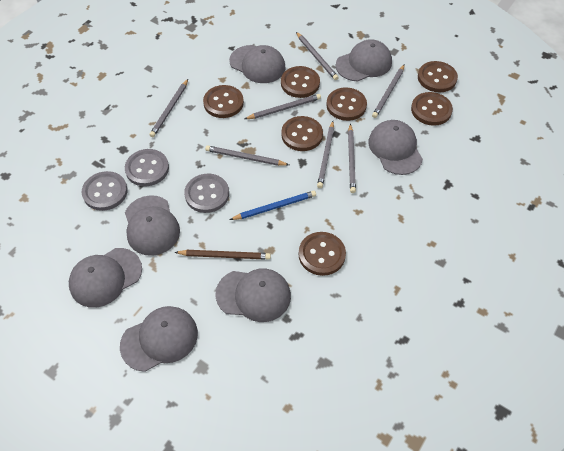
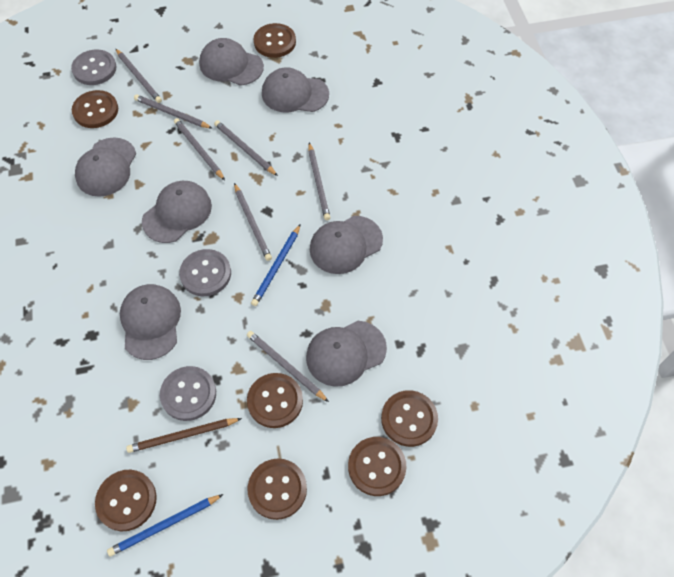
blue pencil: 1 -> 2

